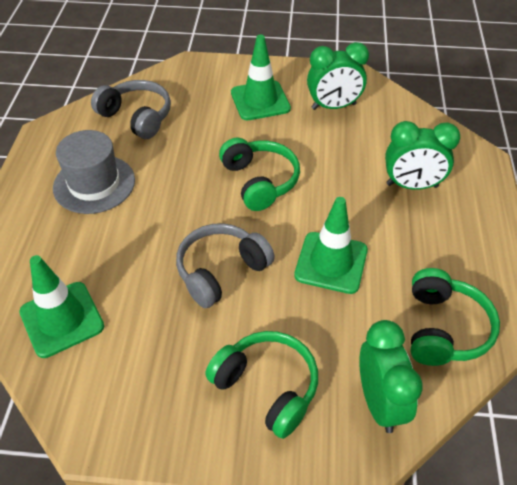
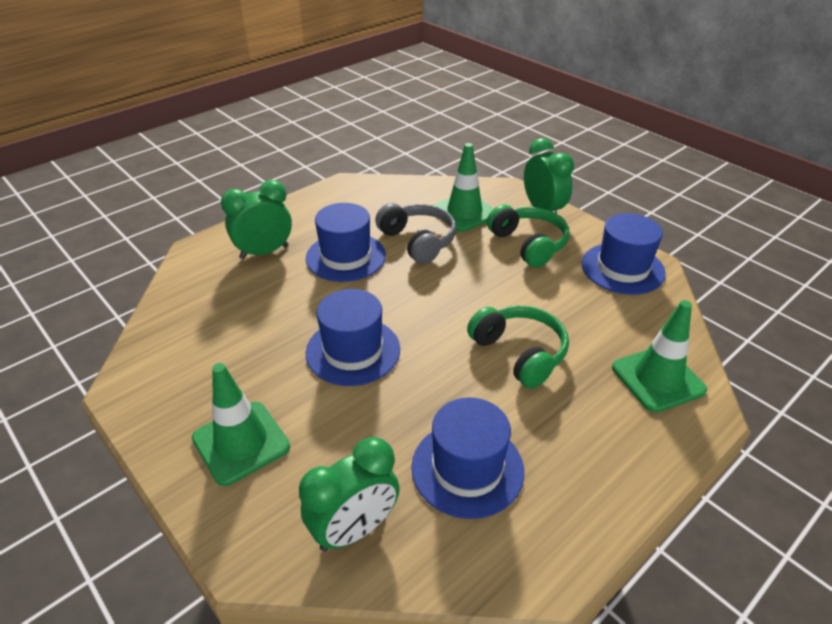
blue hat: 0 -> 4
green headphones: 3 -> 2
grey hat: 1 -> 0
grey headphones: 2 -> 1

